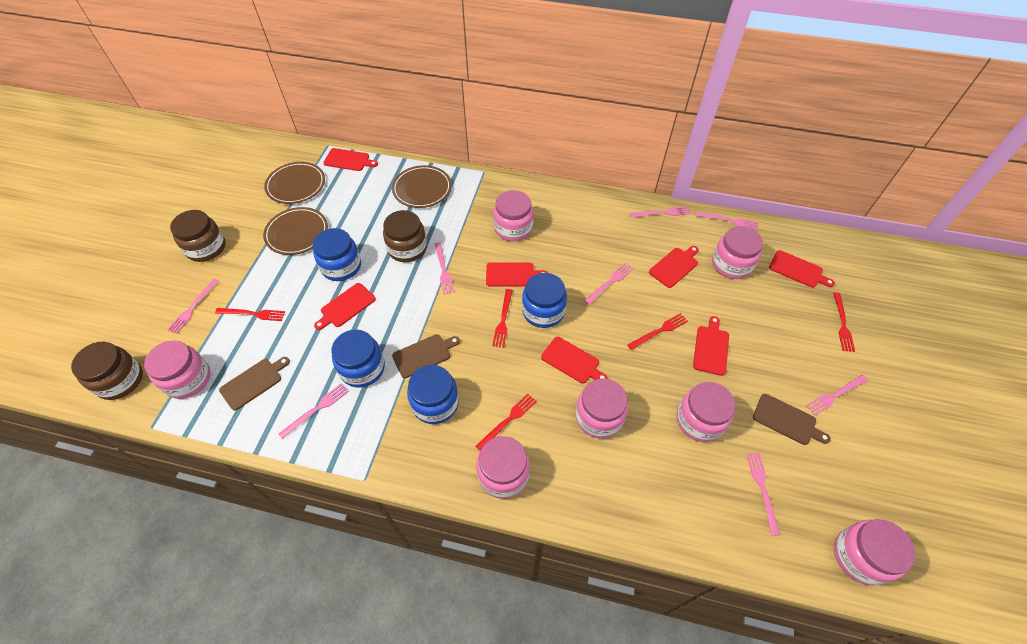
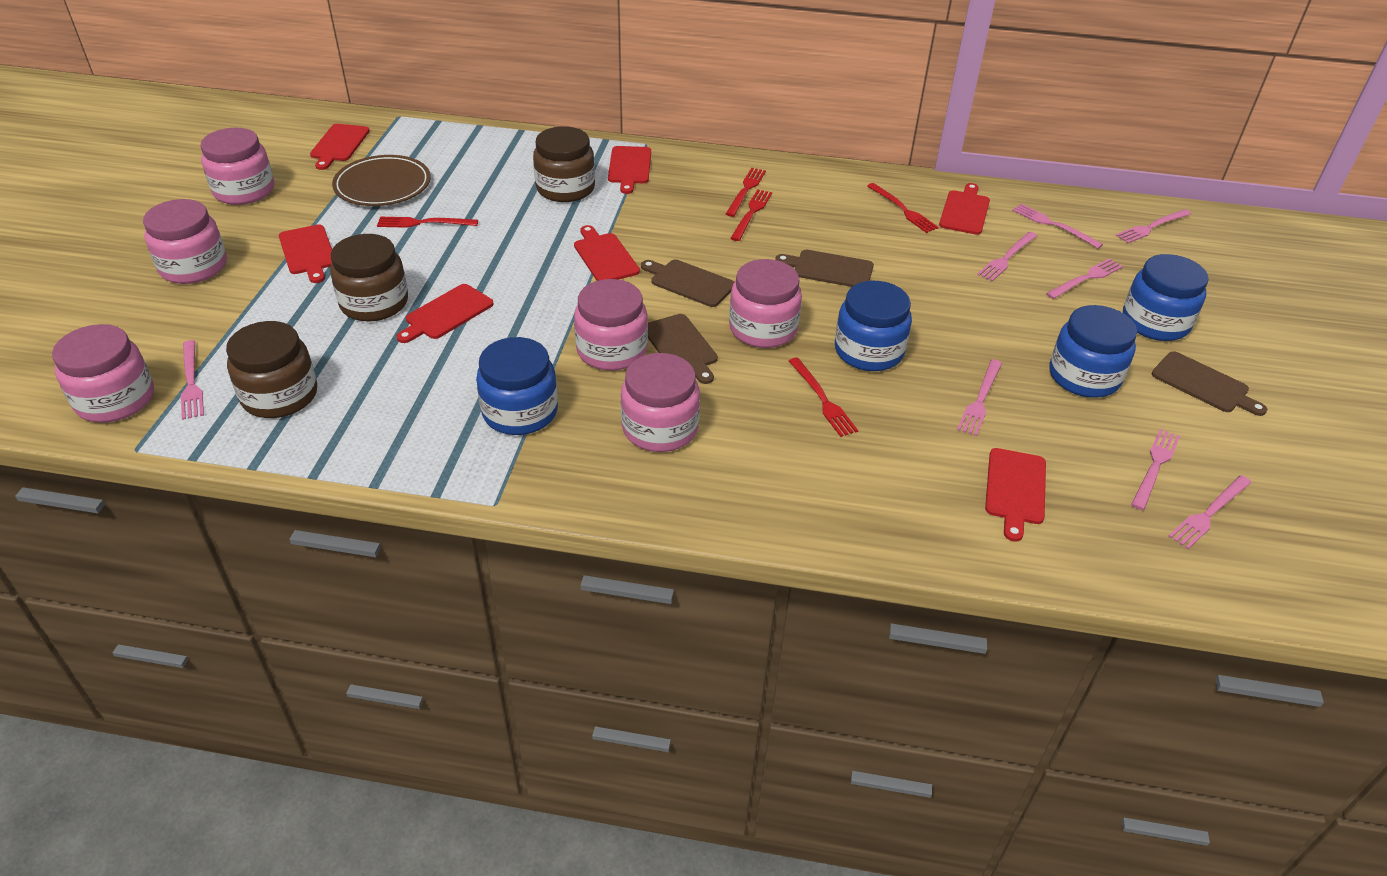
brown cutting board: 3 -> 4
brown plate: 3 -> 1
pink jar: 7 -> 6

